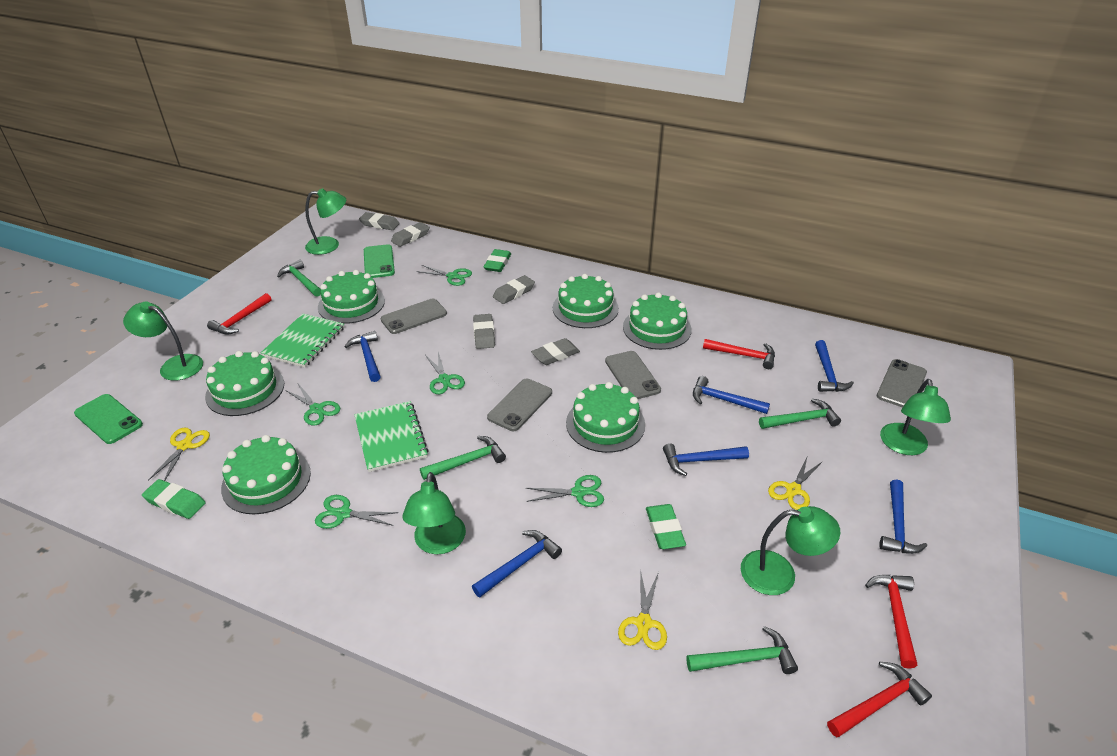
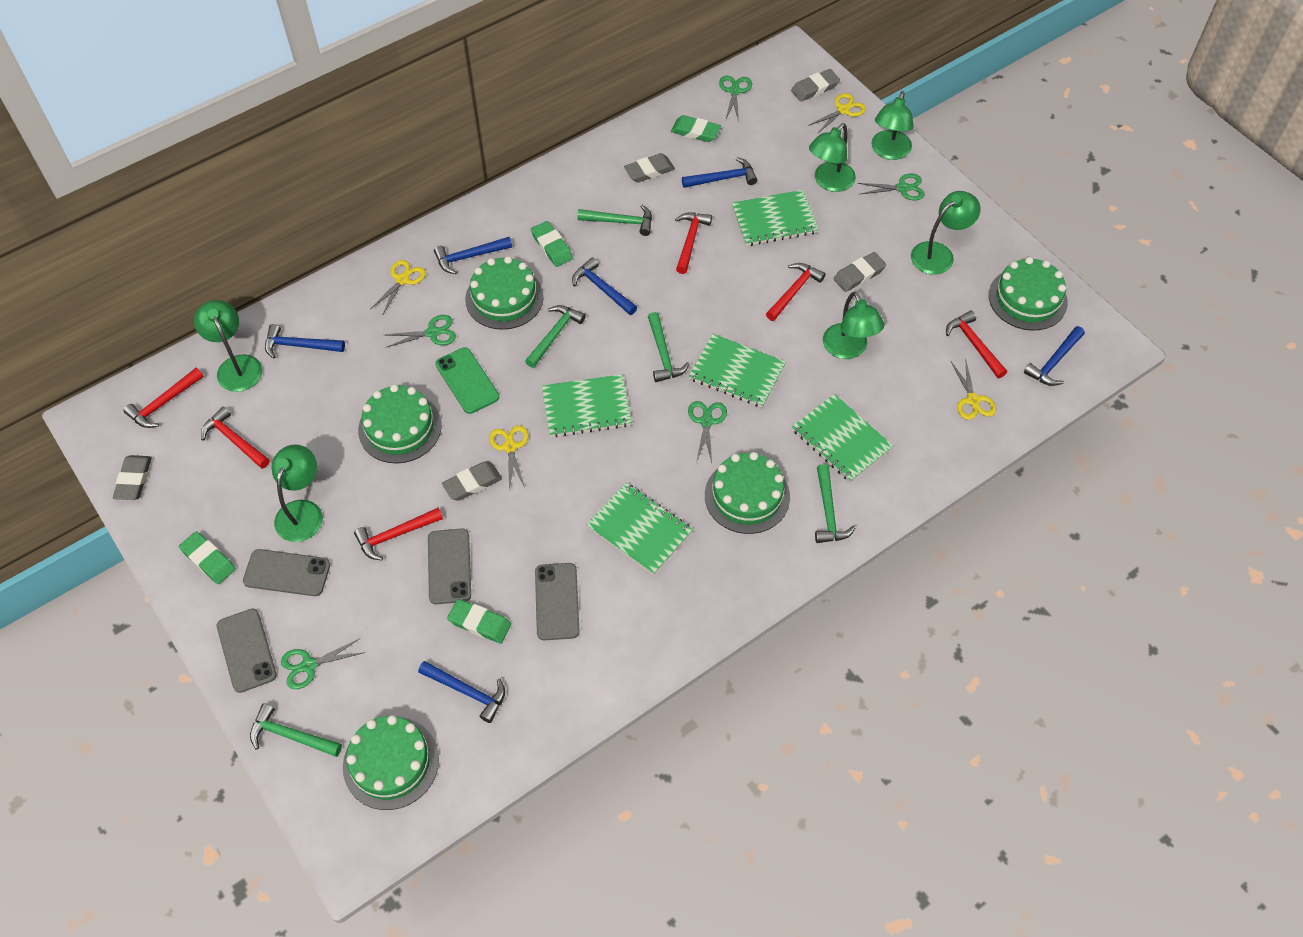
green cake: 6 -> 5
green eraser: 3 -> 4
green hammer: 4 -> 5
green lamp: 5 -> 6
green notebook: 2 -> 5
green phone: 2 -> 1
red hammer: 4 -> 6
yellow scissors: 3 -> 4

